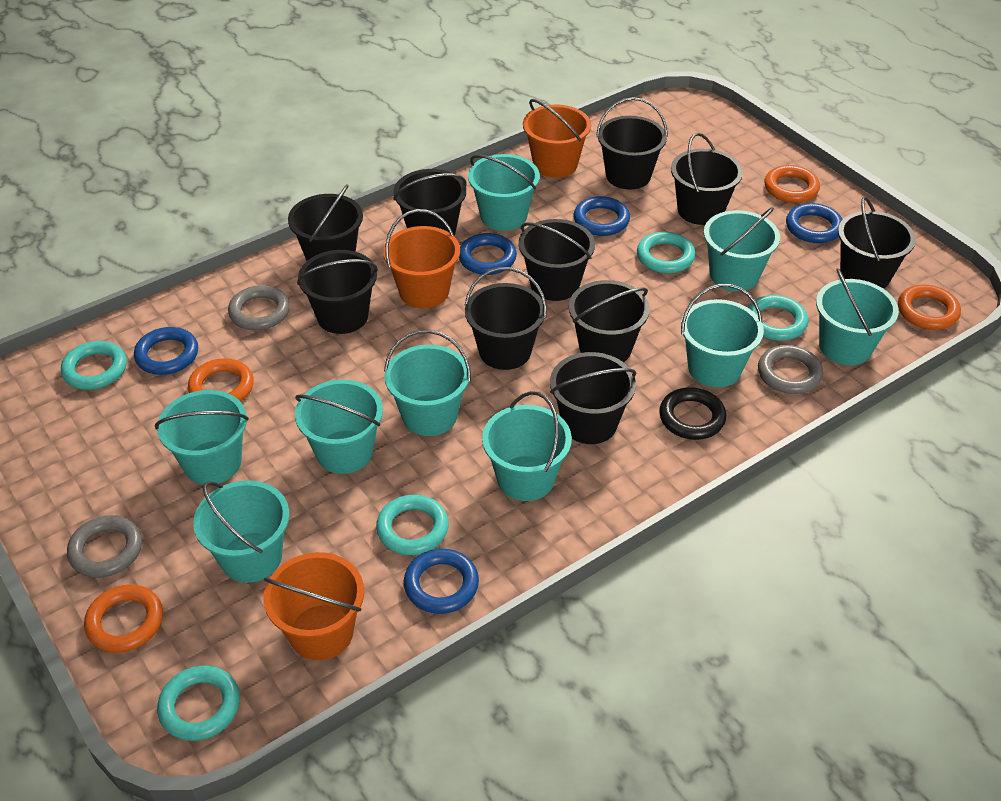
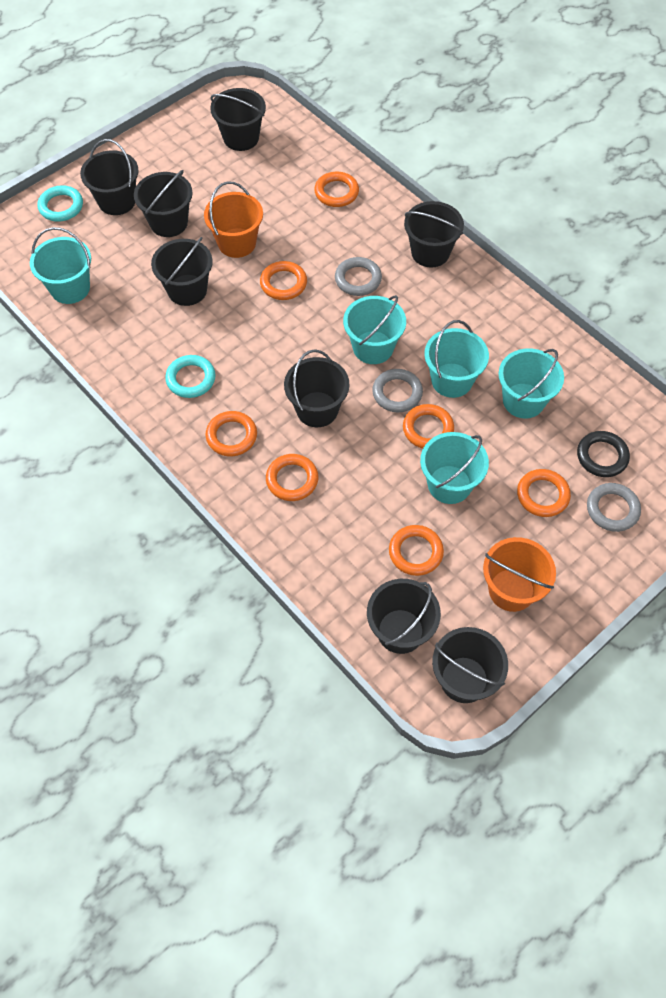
black bucket: 10 -> 8
blue ring: 5 -> 0
orange bucket: 3 -> 2
orange ring: 4 -> 7
turquoise bucket: 9 -> 5
turquoise ring: 5 -> 2

